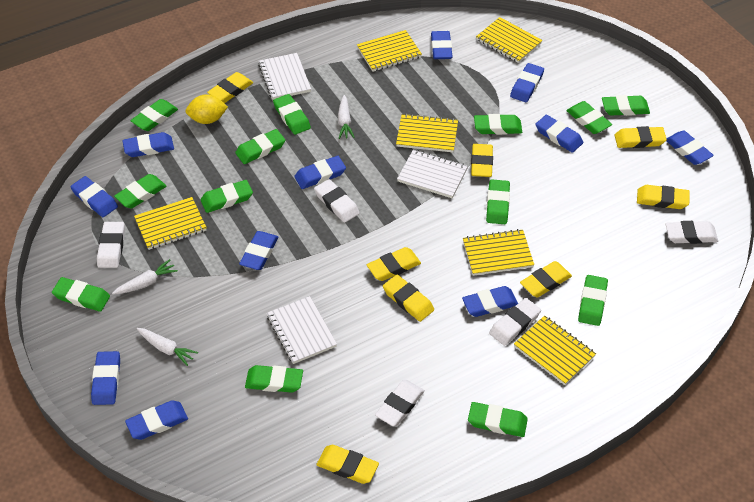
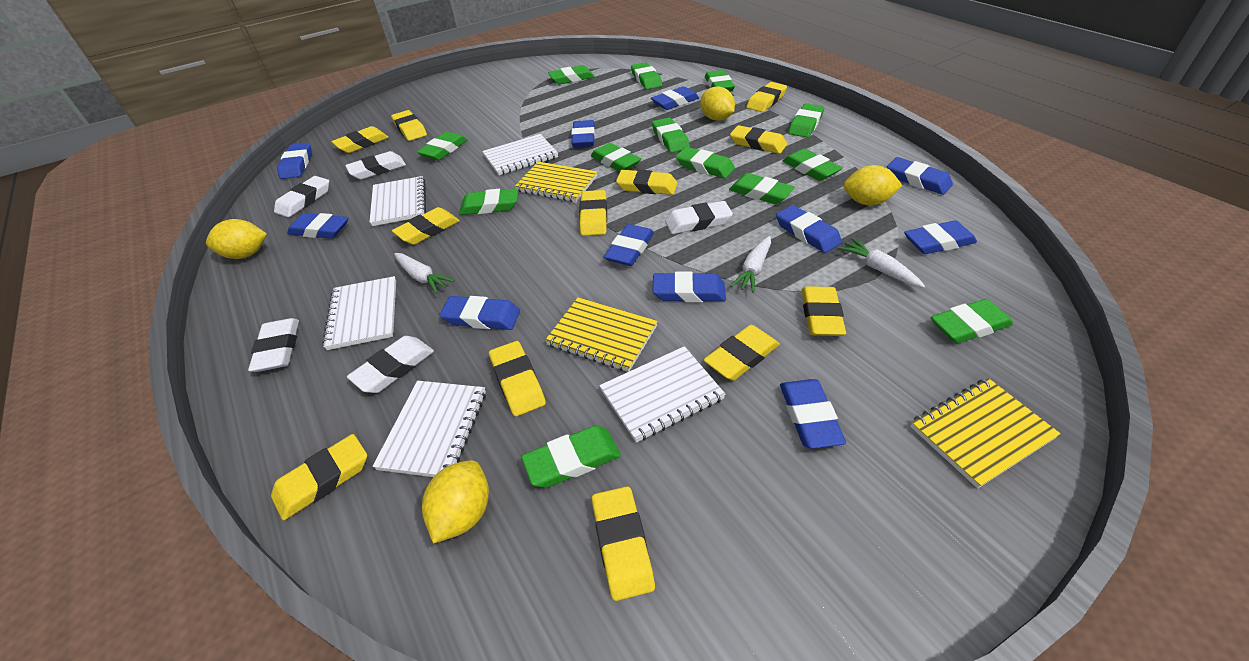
white notebook: 3 -> 5
yellow eraser: 8 -> 12
yellow lemon: 1 -> 4
yellow notebook: 6 -> 3

